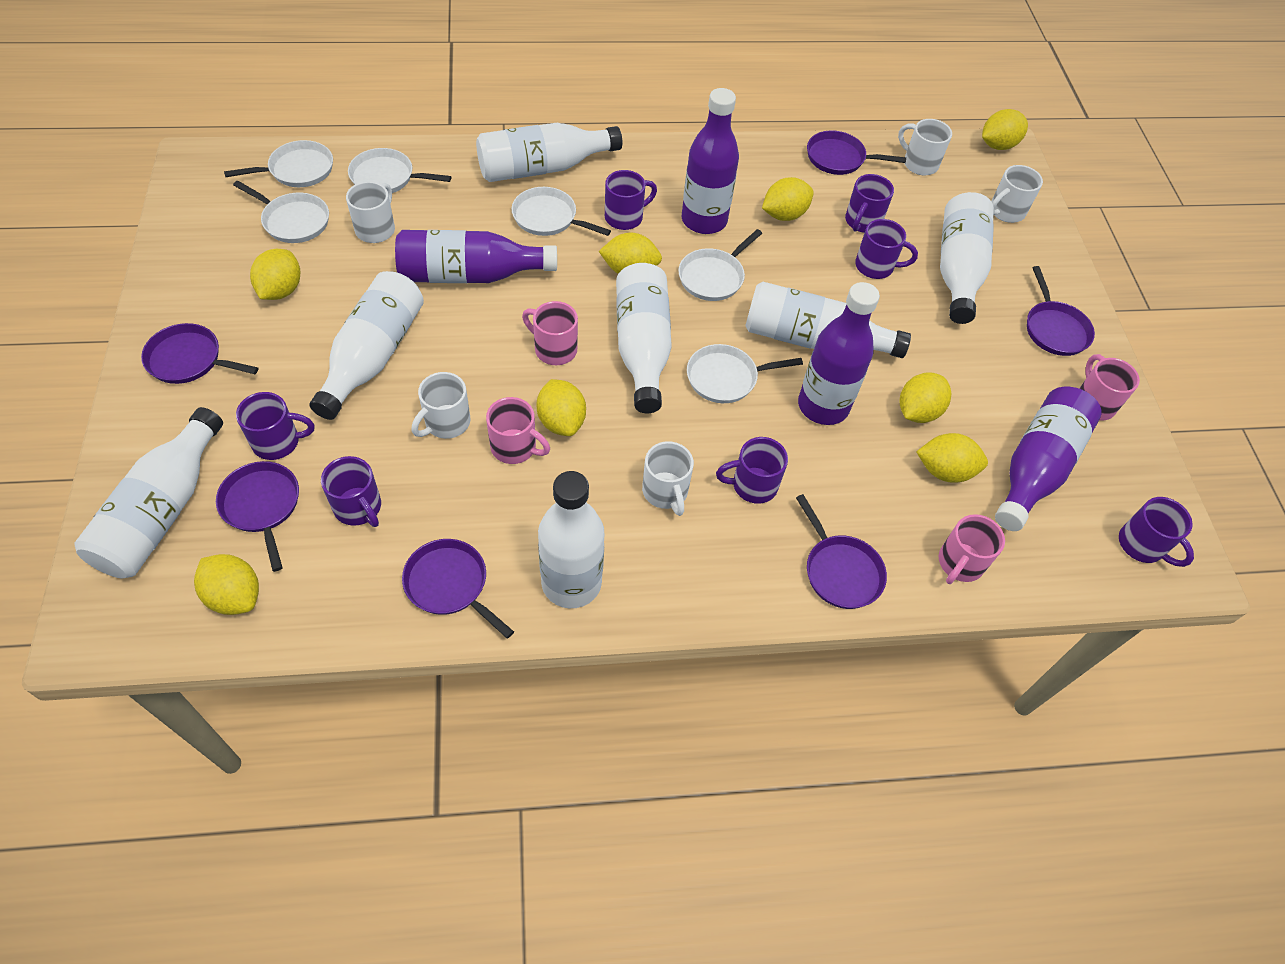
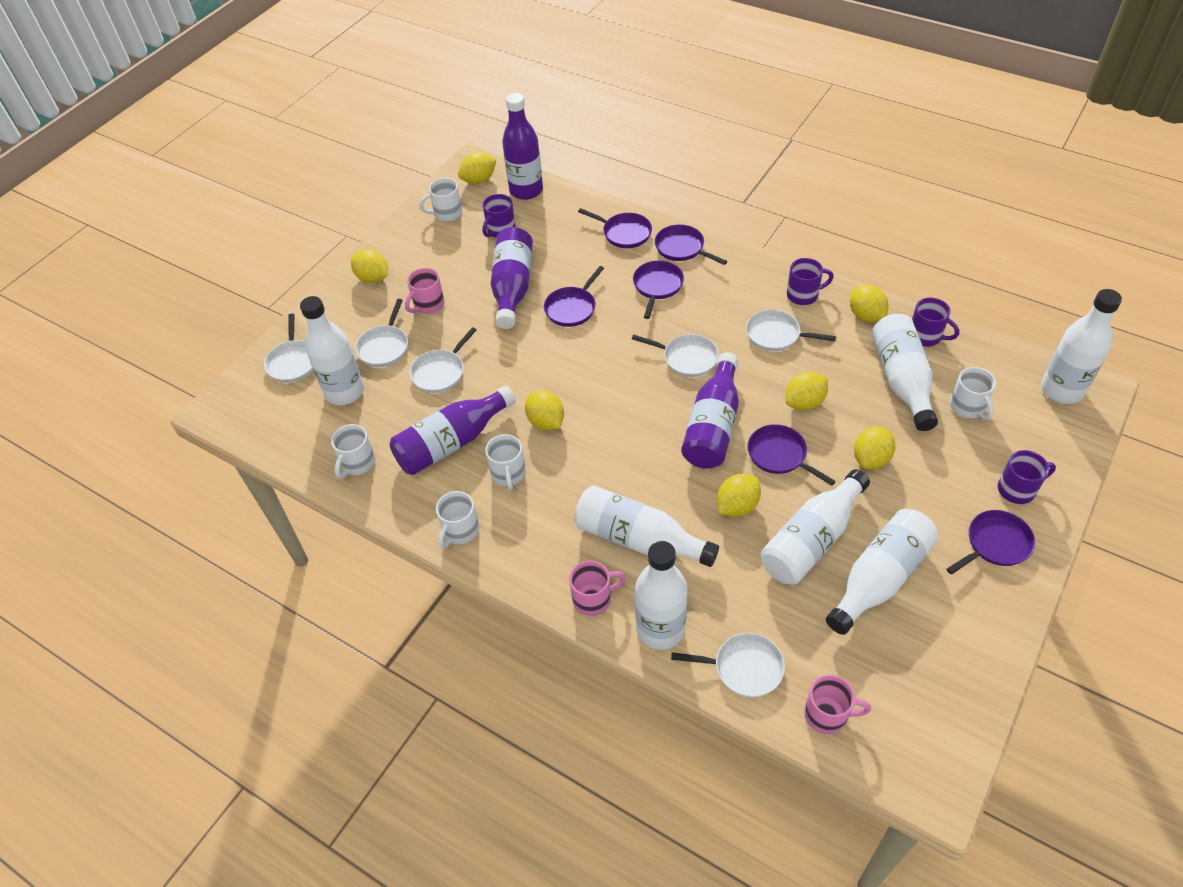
pink mug: 4 -> 3
purple mug: 7 -> 4
yellow lemon: 8 -> 7

